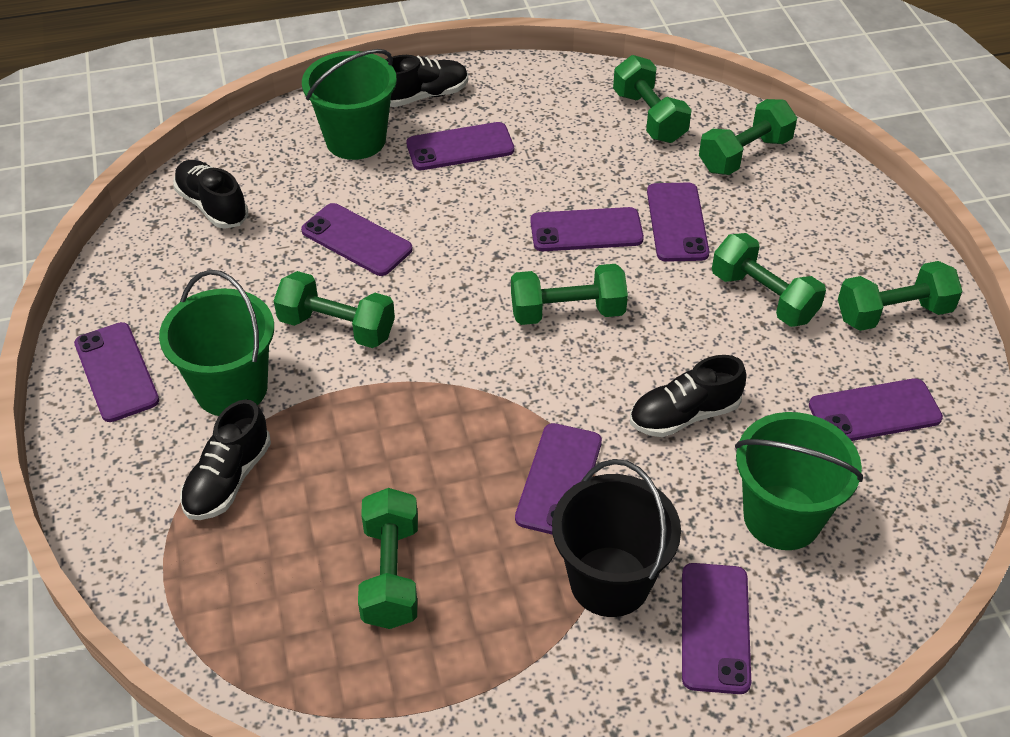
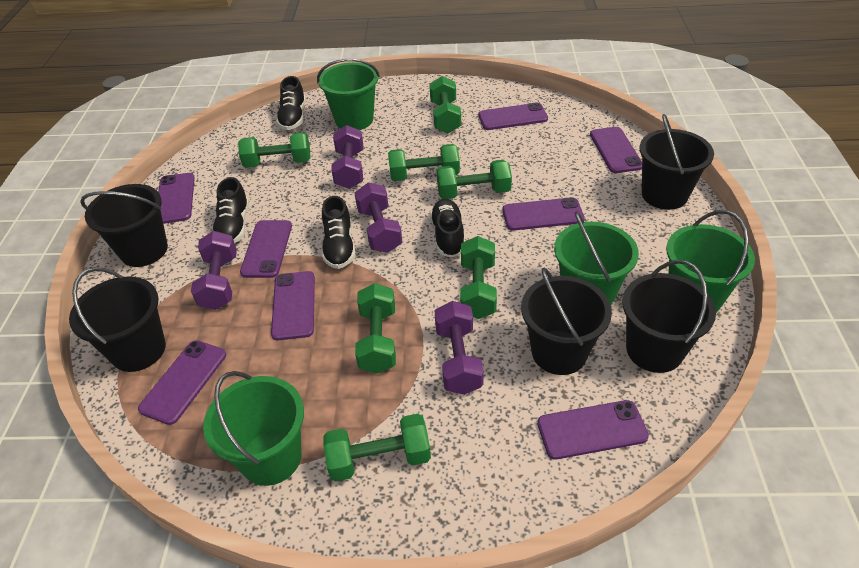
black bucket: 1 -> 5
green bucket: 3 -> 4
purple dumbbell: 0 -> 4

